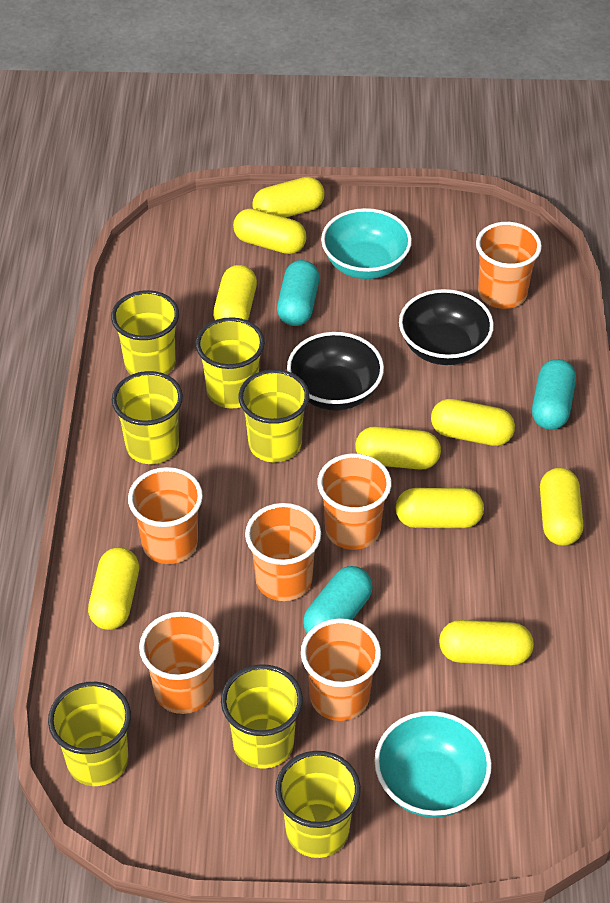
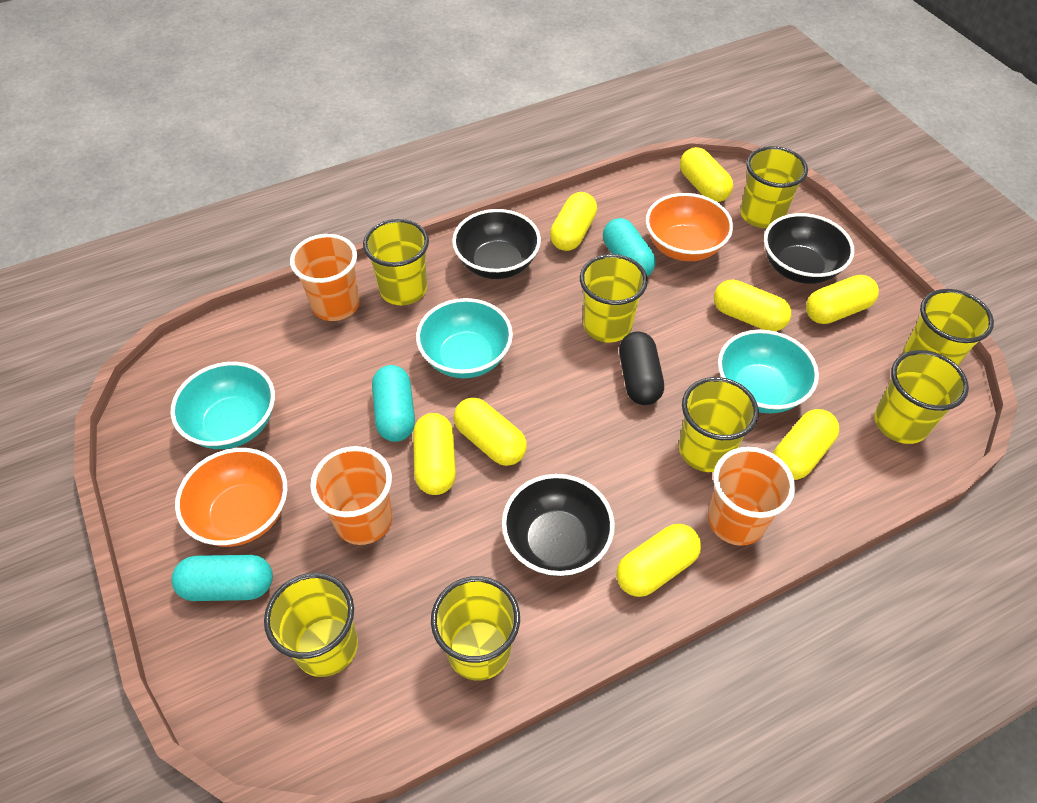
black bowl: 2 -> 3
black capsule: 0 -> 1
orange bowl: 0 -> 2
orange cup: 6 -> 3
turquoise bowl: 2 -> 3
yellow capsule: 9 -> 8
yellow cup: 7 -> 8

